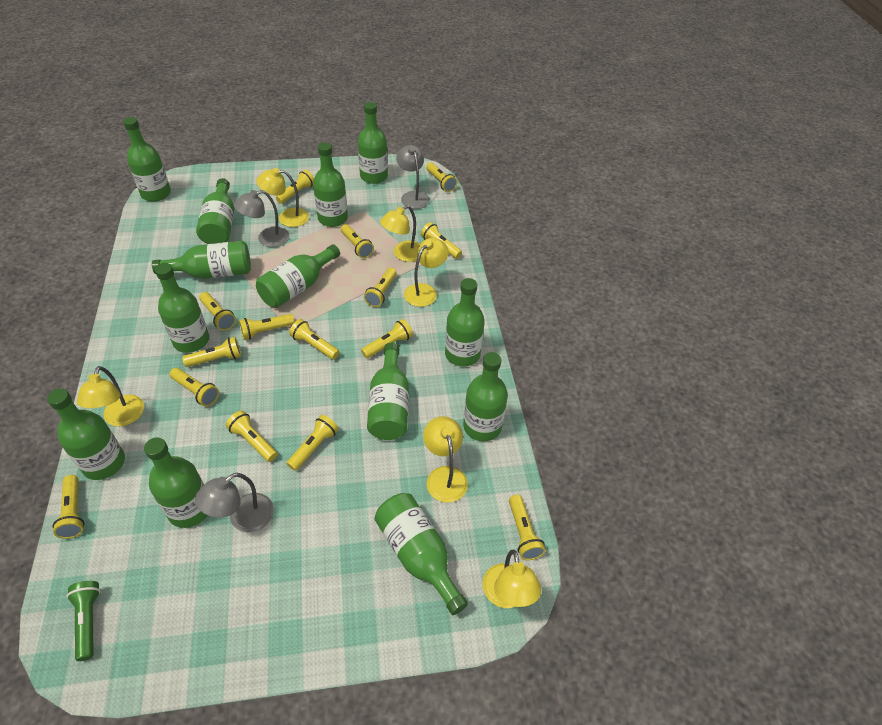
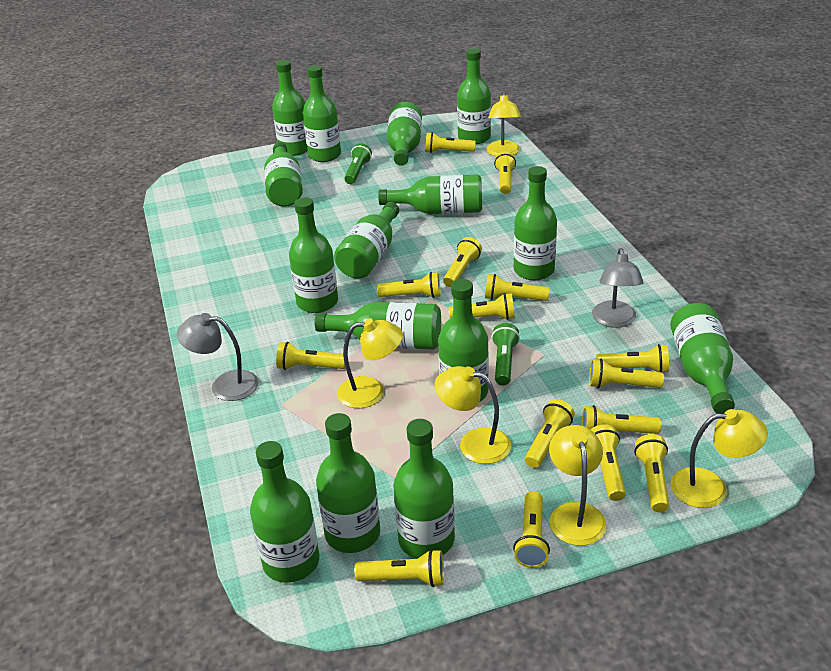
green bottle: 13 -> 15
green flashlight: 1 -> 2
grey lamp: 3 -> 2
yellow lamp: 6 -> 5

